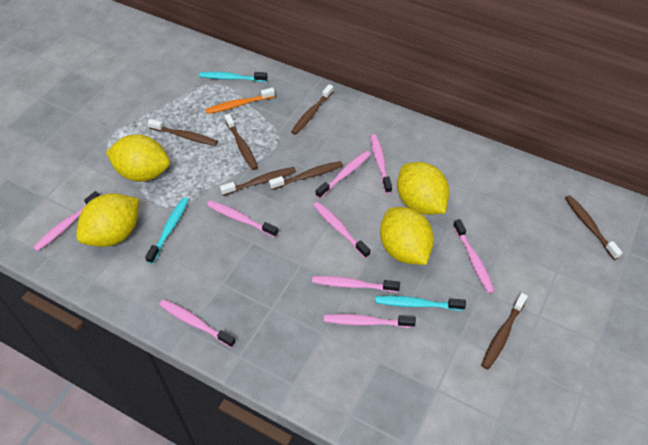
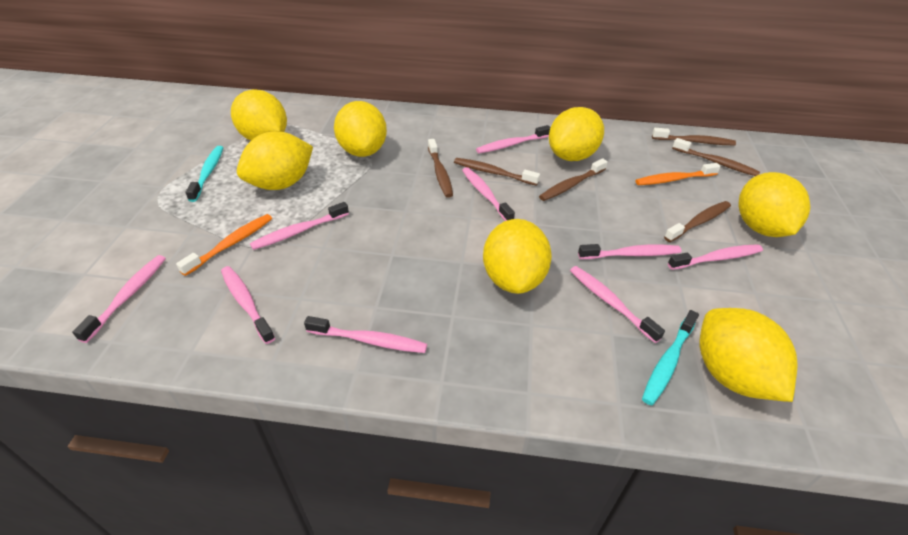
brown toothbrush: 7 -> 6
orange toothbrush: 1 -> 2
turquoise toothbrush: 3 -> 2
yellow lemon: 4 -> 7

